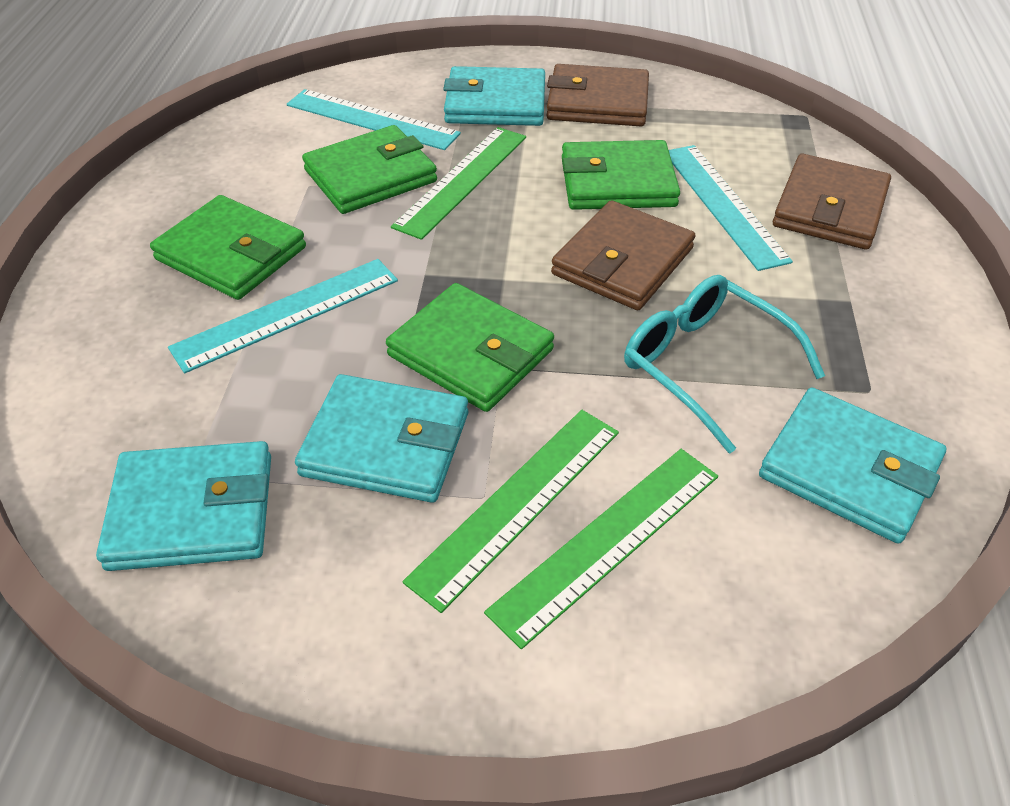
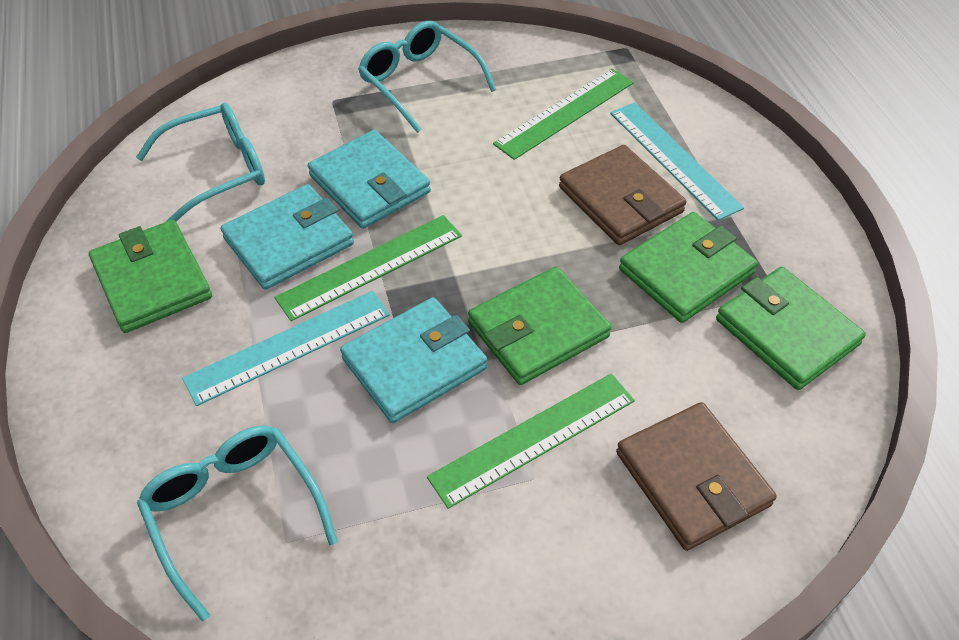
brown wallet: 3 -> 2
turquoise glasses: 1 -> 3
turquoise ruler: 3 -> 2
turquoise wallet: 4 -> 3

